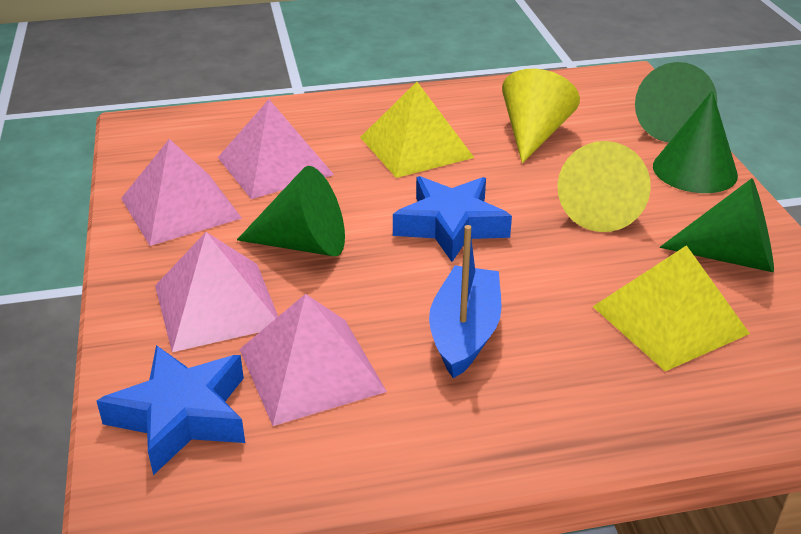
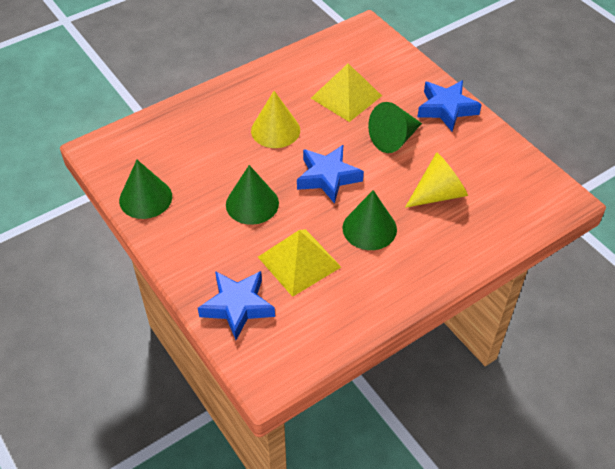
blue boat: 1 -> 0
blue star: 2 -> 3
pink pyramid: 4 -> 0

